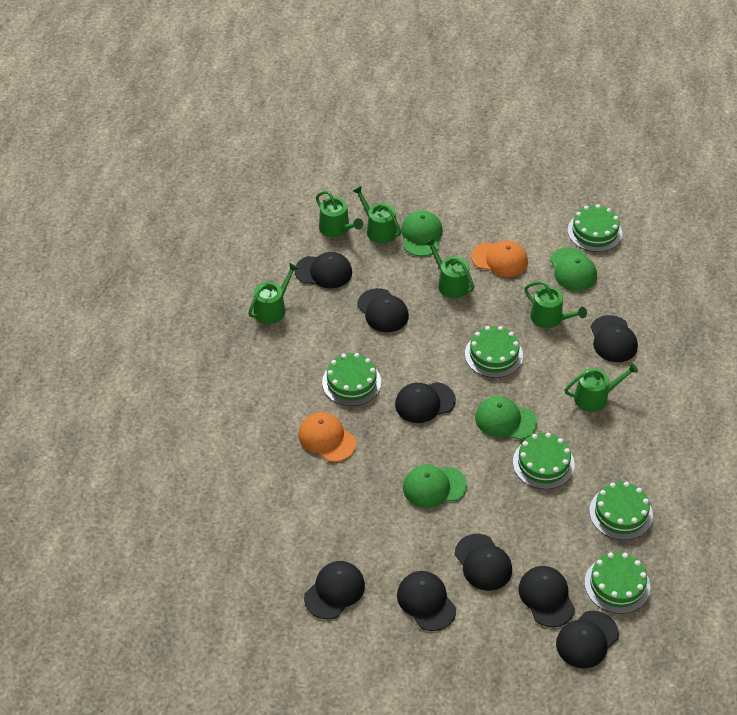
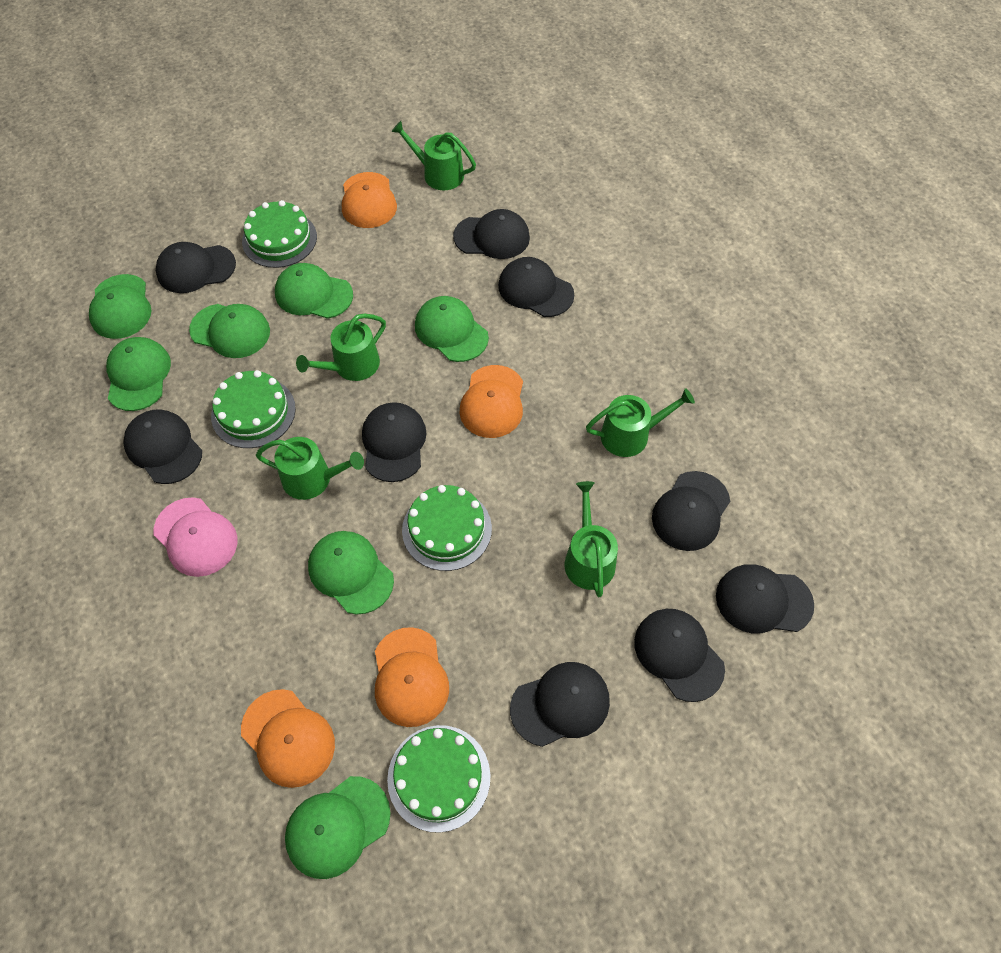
green cake: 6 -> 4
green cap: 4 -> 7
green watering can: 6 -> 5
orange cap: 2 -> 4
pink cap: 0 -> 1

